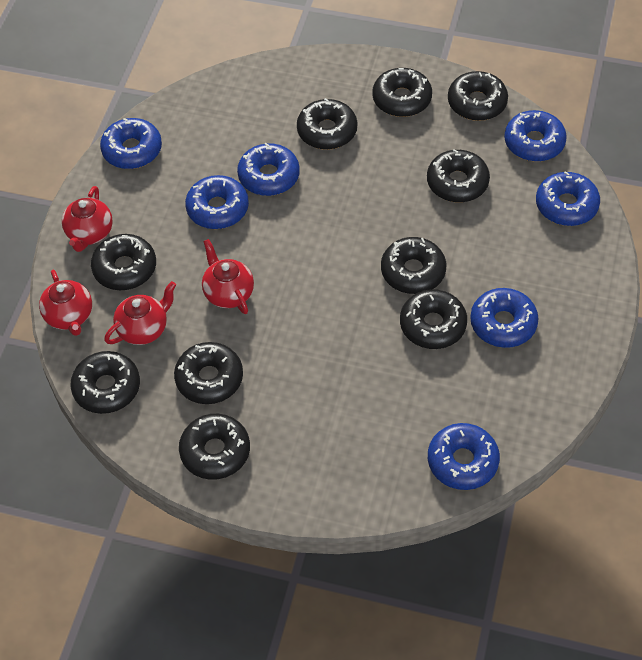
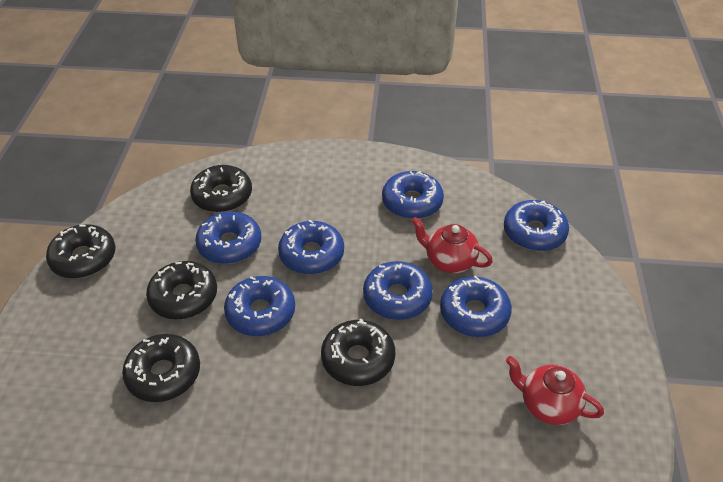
black donut: 10 -> 5
red teapot: 4 -> 2

